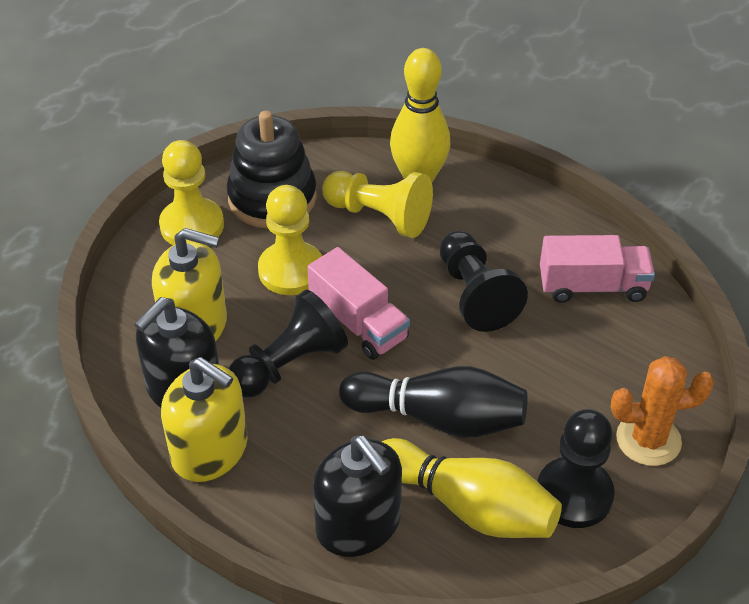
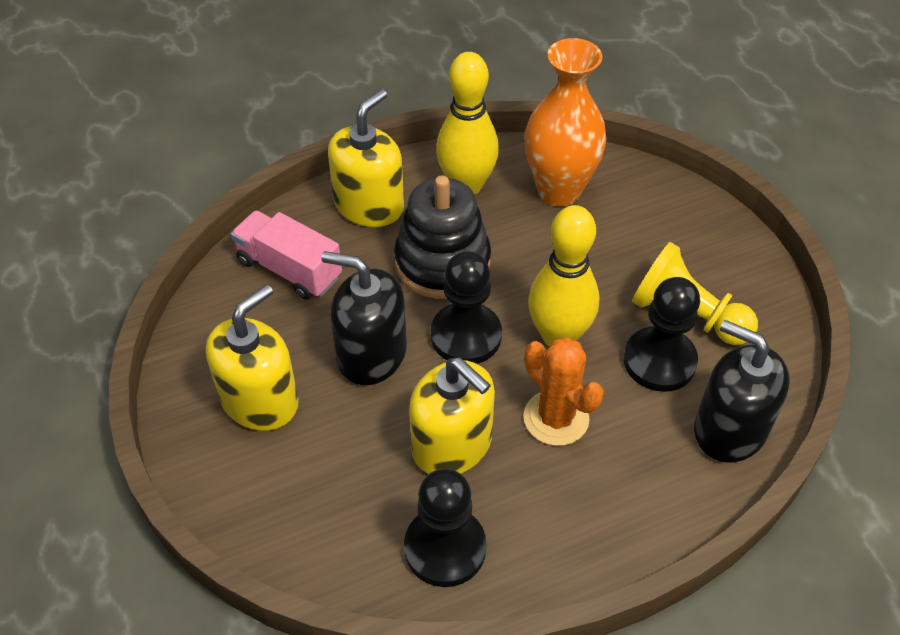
black bowling pin: 1 -> 0
orange vase: 0 -> 1
pink truck: 2 -> 1
yellow pawn: 3 -> 1
yellow soap dispenser: 2 -> 3

